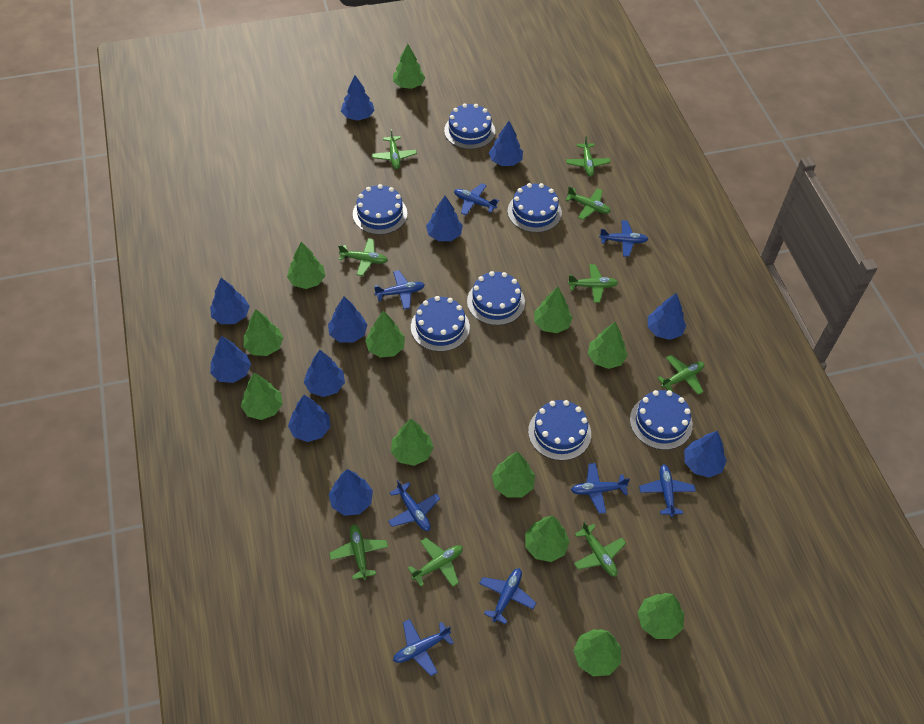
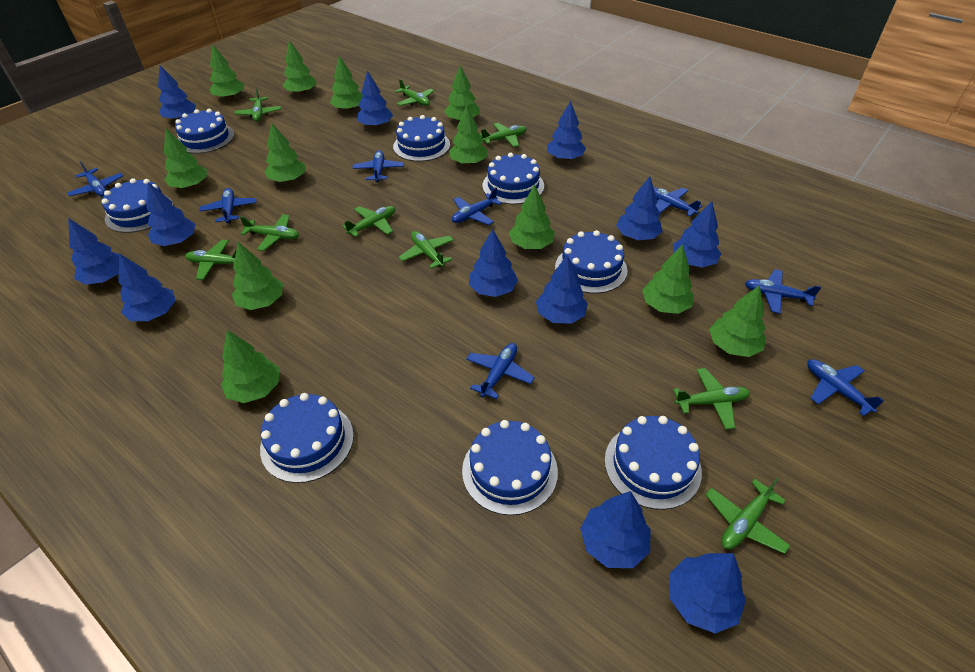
blue cake: 7 -> 8
blue tree: 11 -> 12

